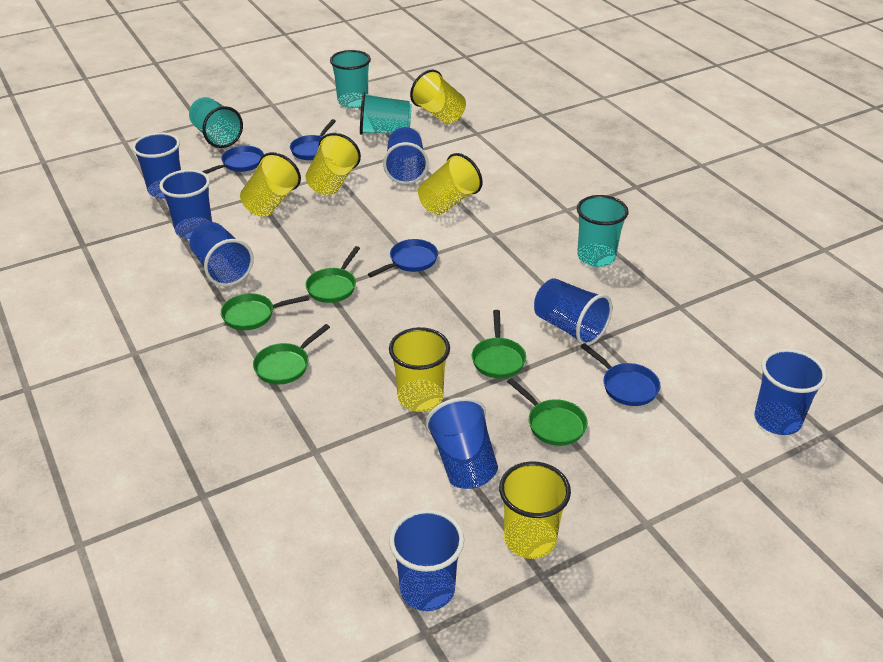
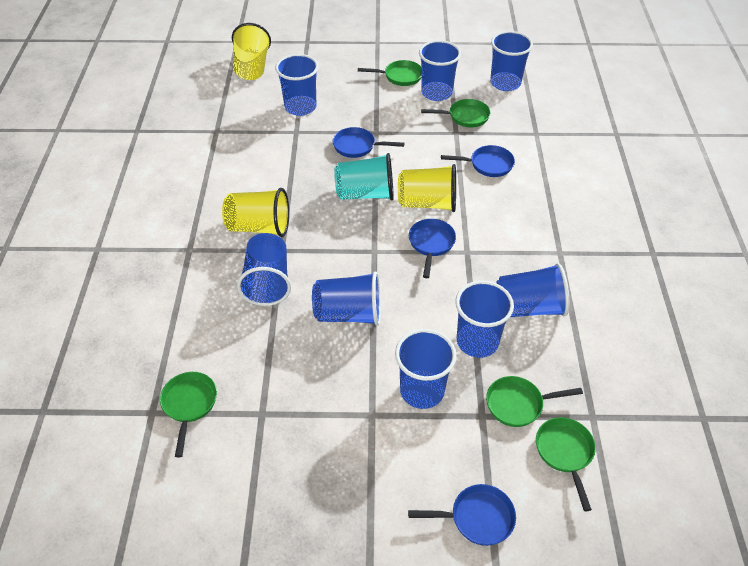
turquoise cup: 4 -> 1
yellow cup: 6 -> 3

